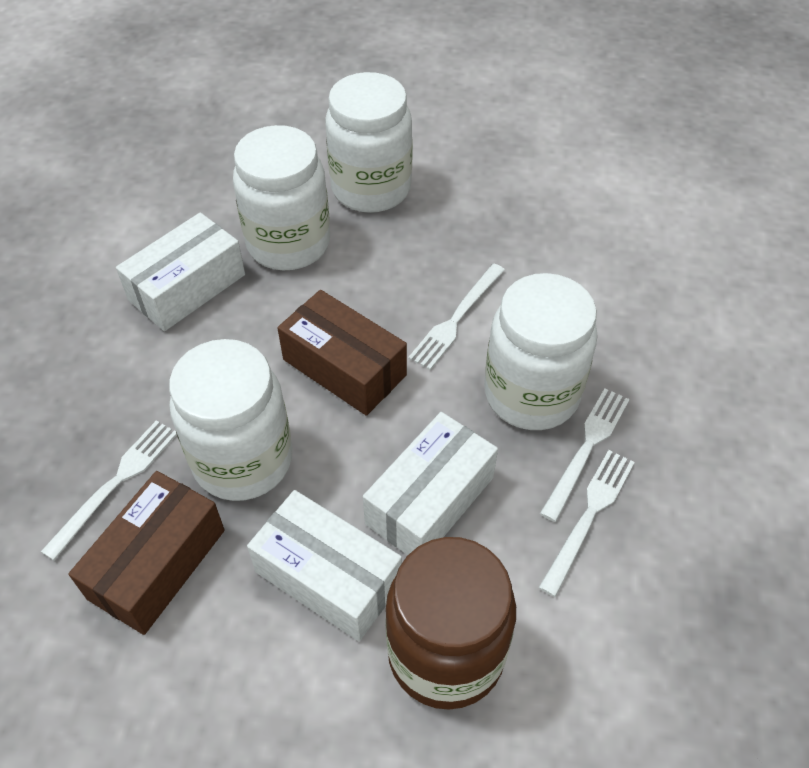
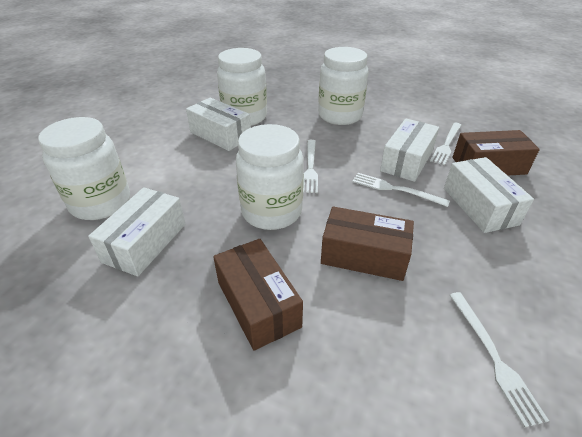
brown box: 2 -> 3
brown jar: 1 -> 0
white box: 3 -> 4

